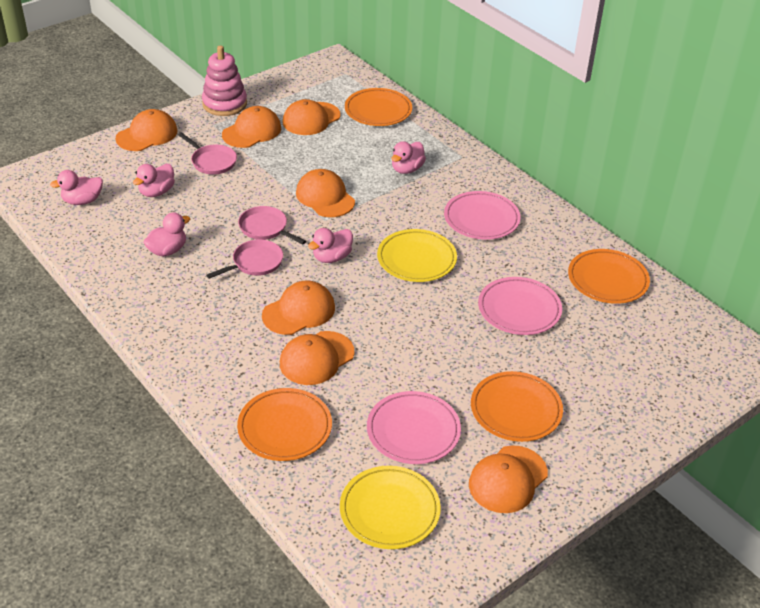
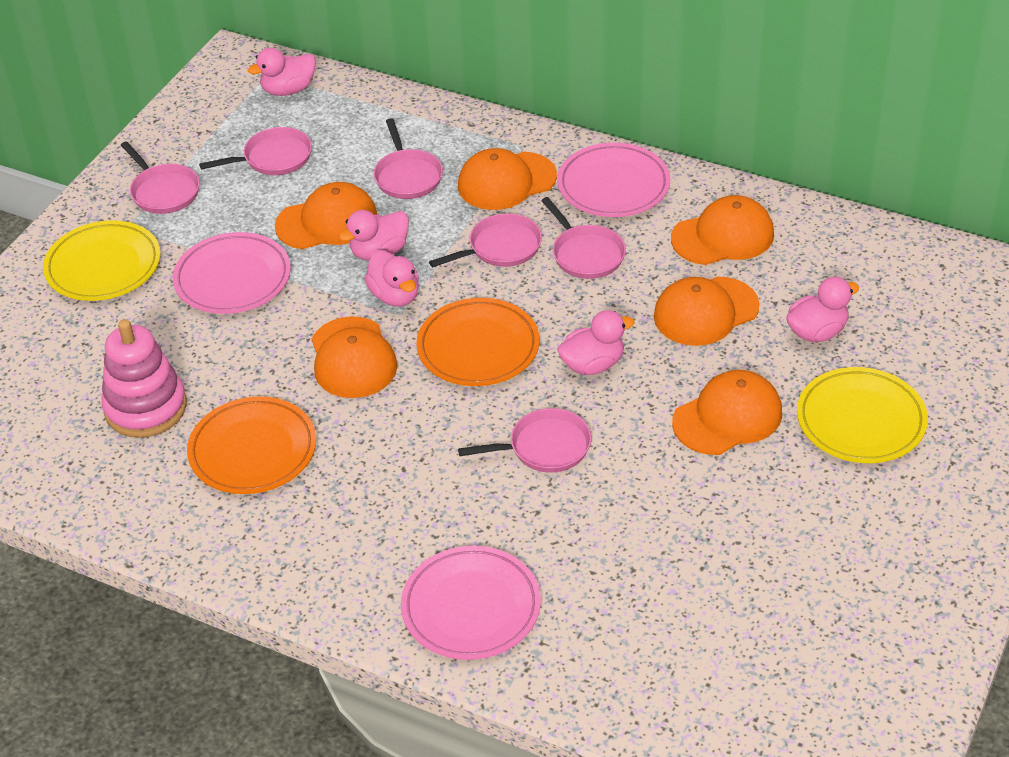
orange cap: 7 -> 6
orange plate: 4 -> 2
pink pan: 3 -> 6

